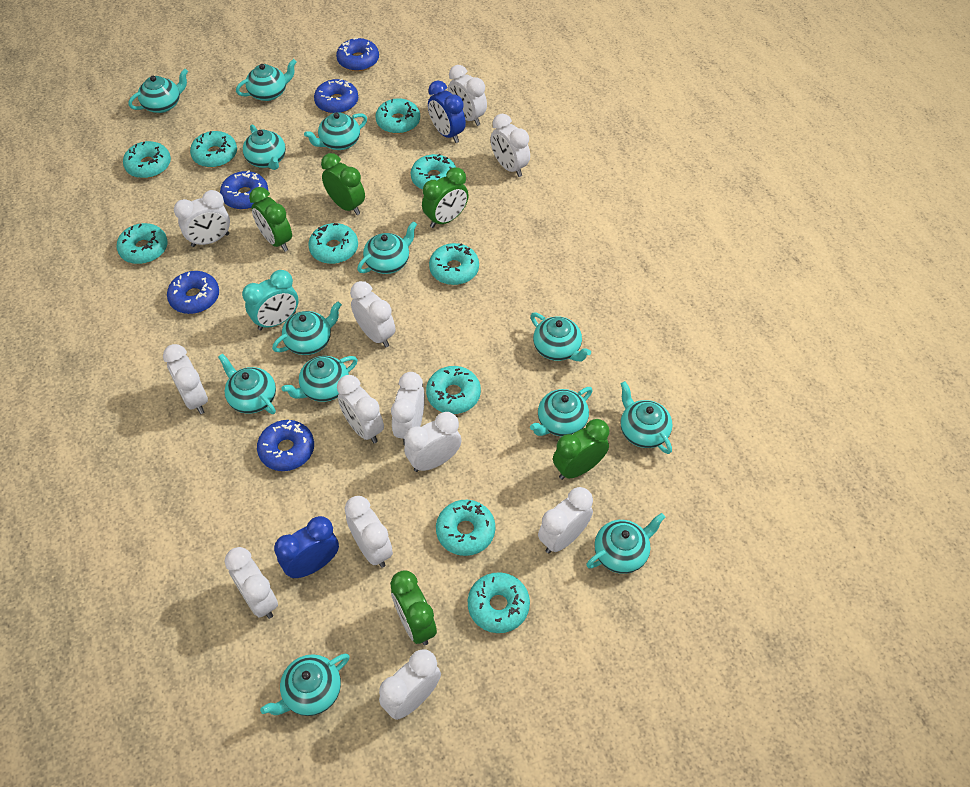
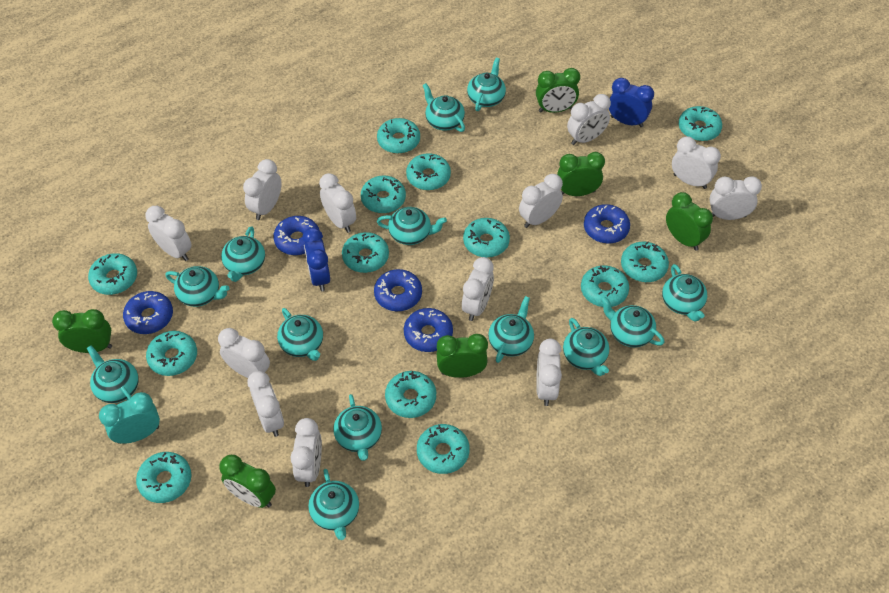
green clock: 5 -> 6
turquoise donut: 10 -> 13

